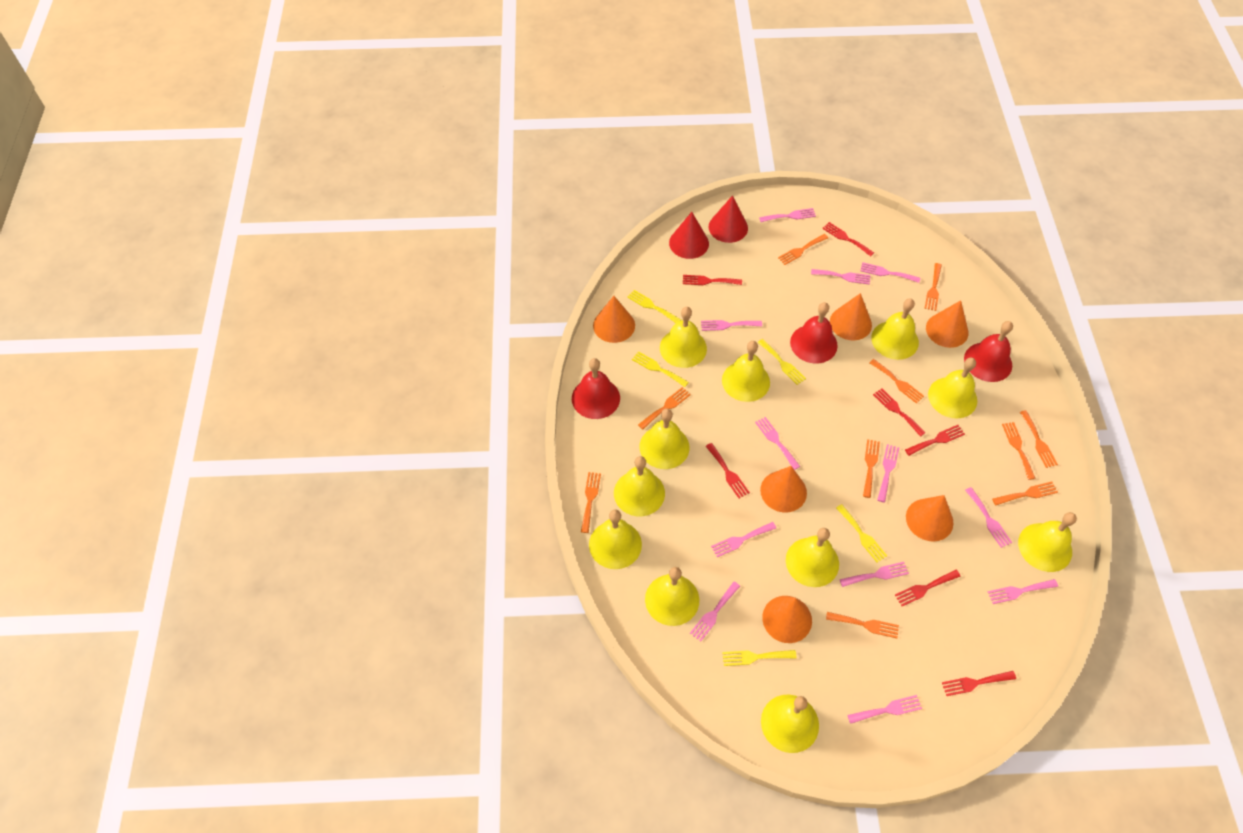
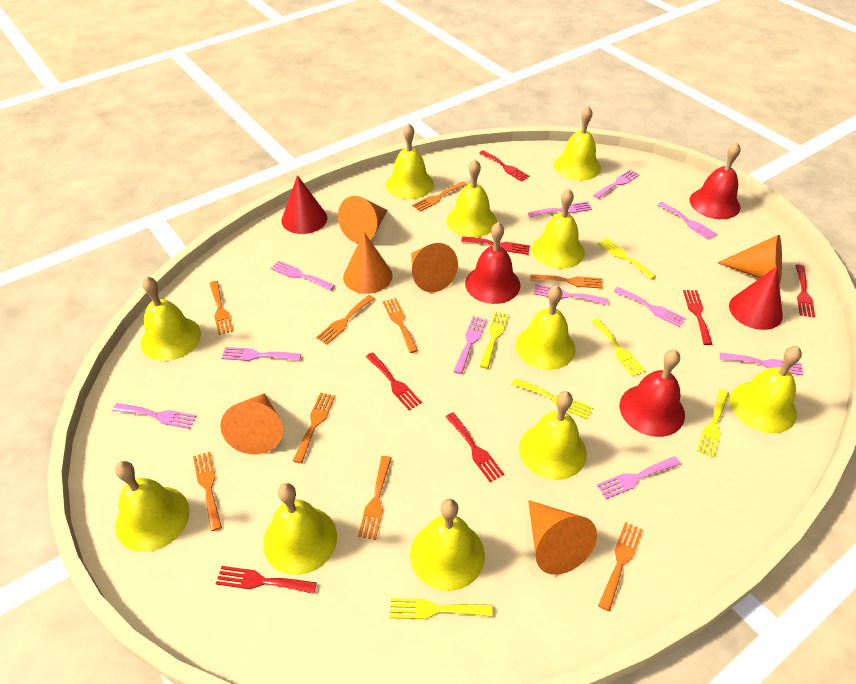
orange fork: 10 -> 9
pink fork: 12 -> 11
yellow fork: 5 -> 6

